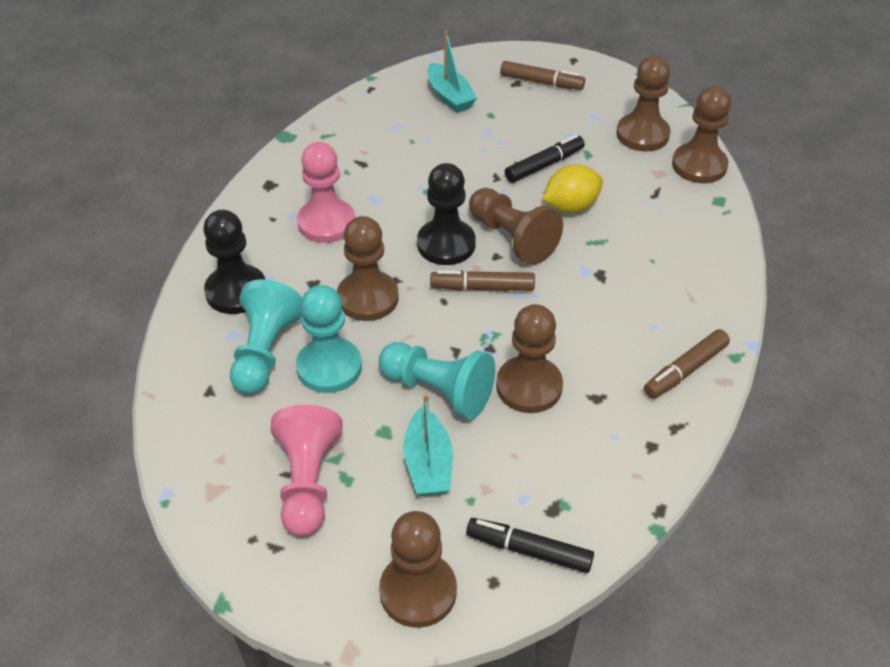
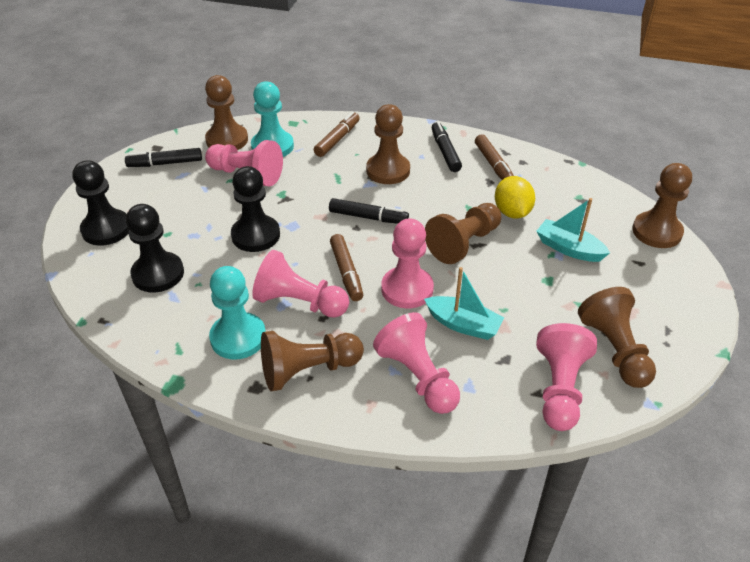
black marker: 2 -> 3
black pawn: 2 -> 3
pink pawn: 2 -> 5
turquoise pawn: 3 -> 2

